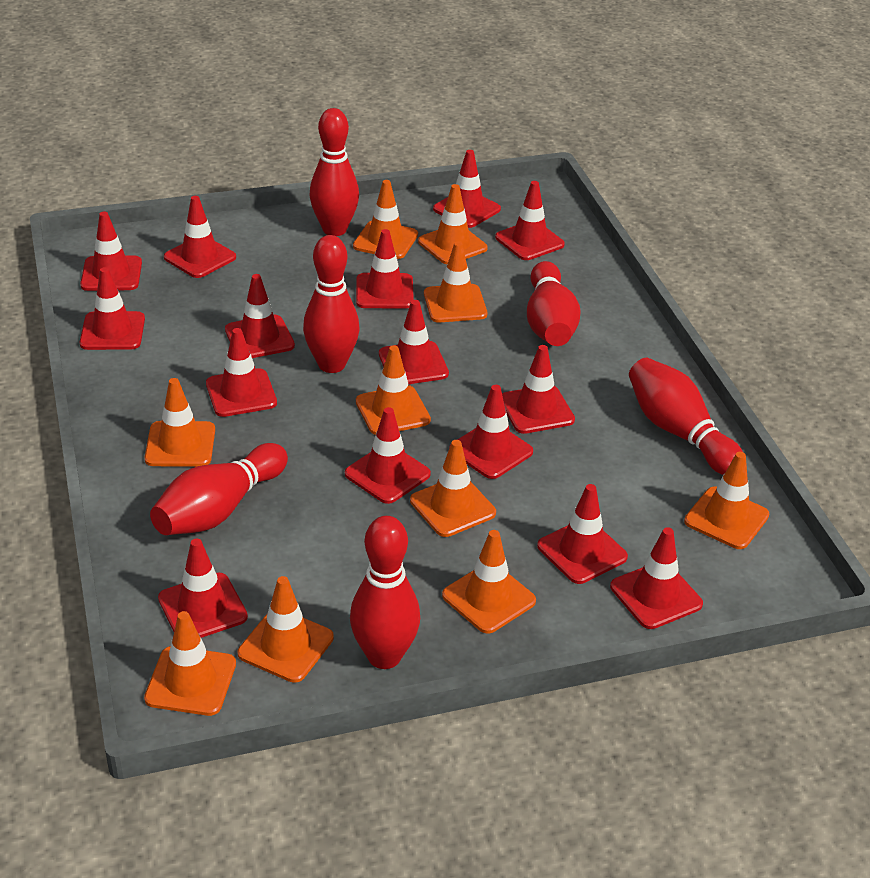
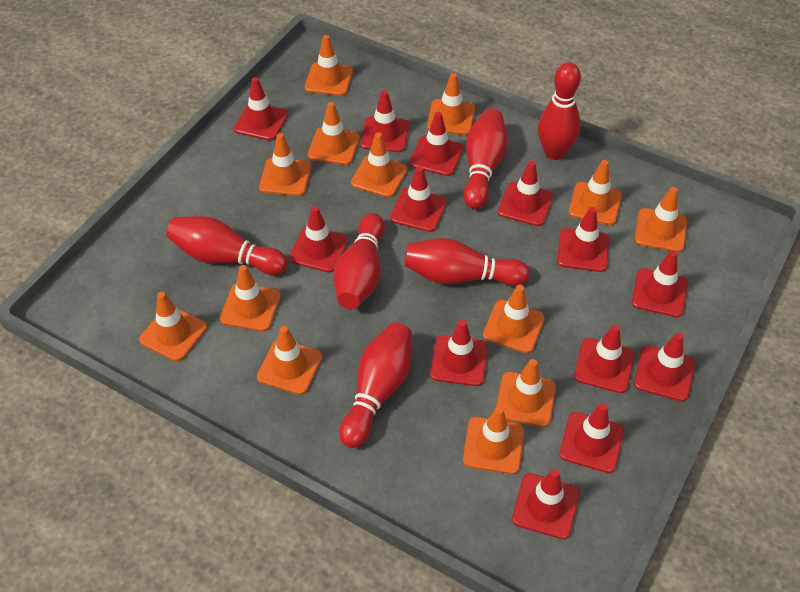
orange traffic cone: 10 -> 13
red traffic cone: 15 -> 13

